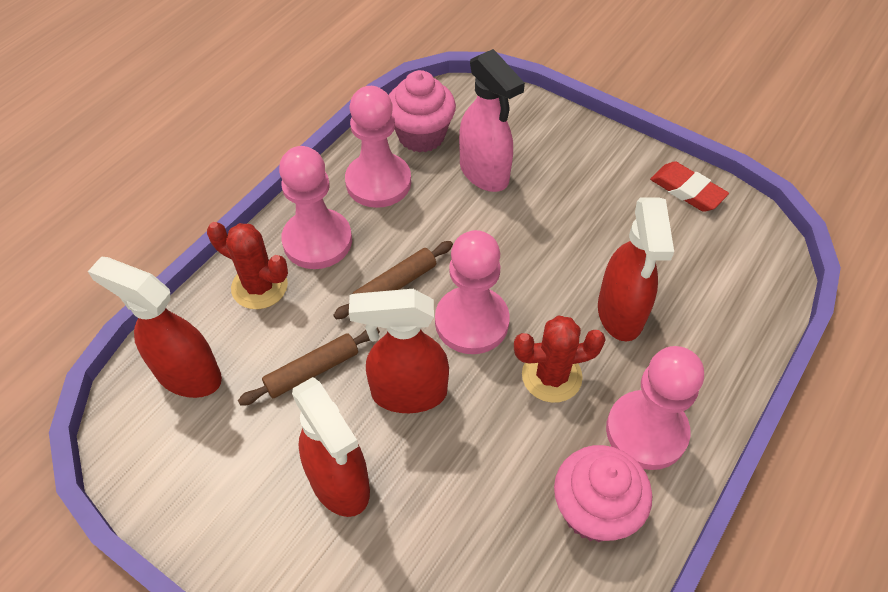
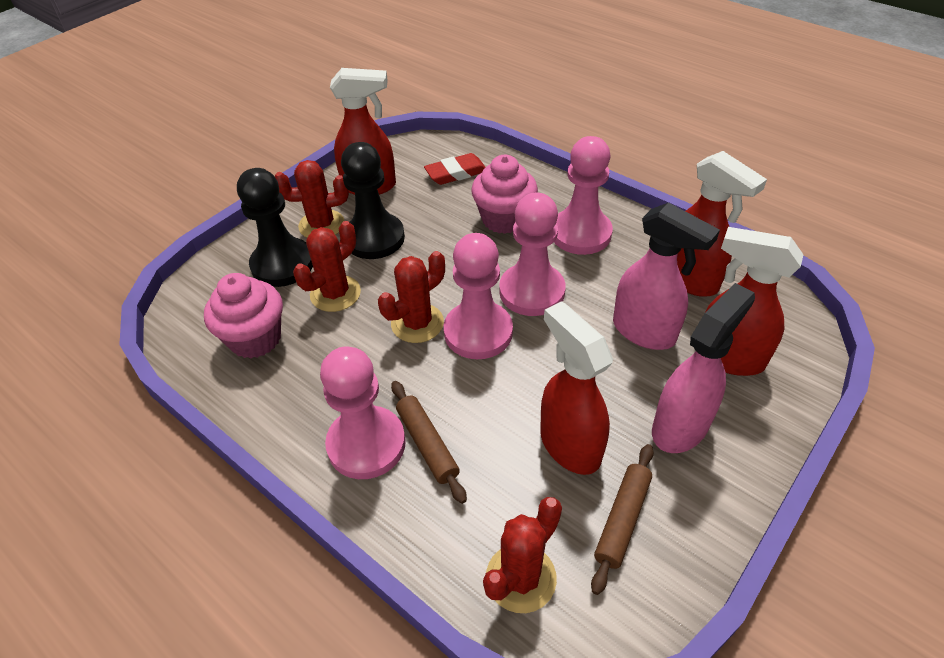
black pawn: 0 -> 2
pink spray bottle: 1 -> 2
red cactus: 2 -> 4

